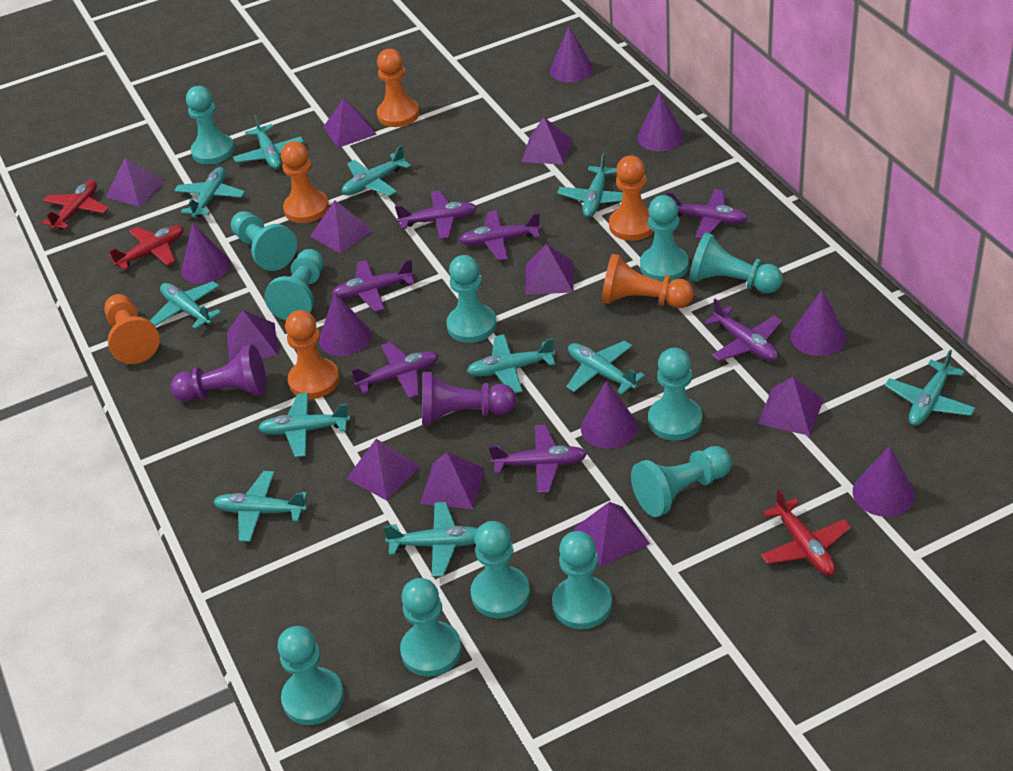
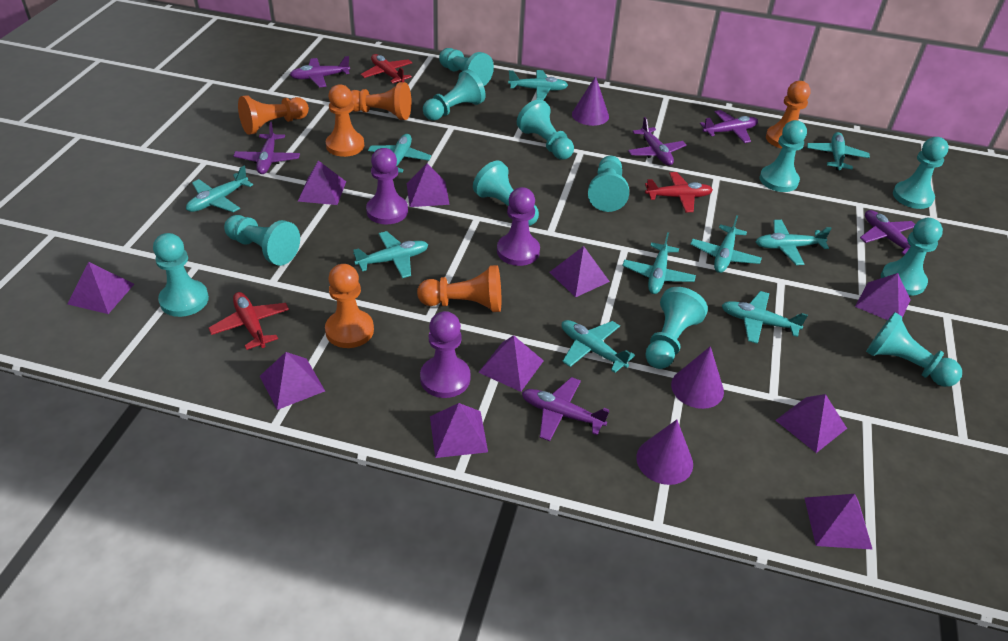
purple cone: 7 -> 3
purple pawn: 2 -> 3
purple plane: 7 -> 6
turquoise plane: 11 -> 10

